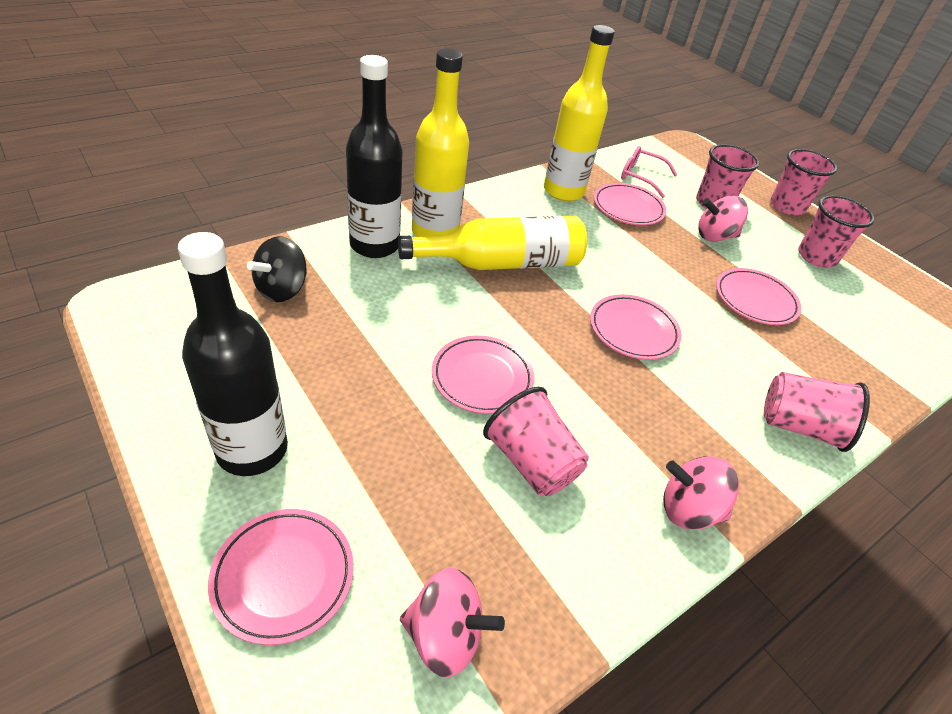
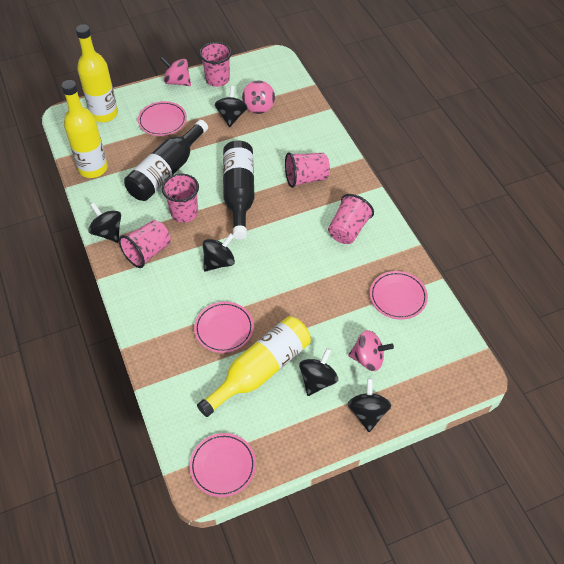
black spinning top: 1 -> 5
pink glasses: 1 -> 0
pink plate: 5 -> 4

